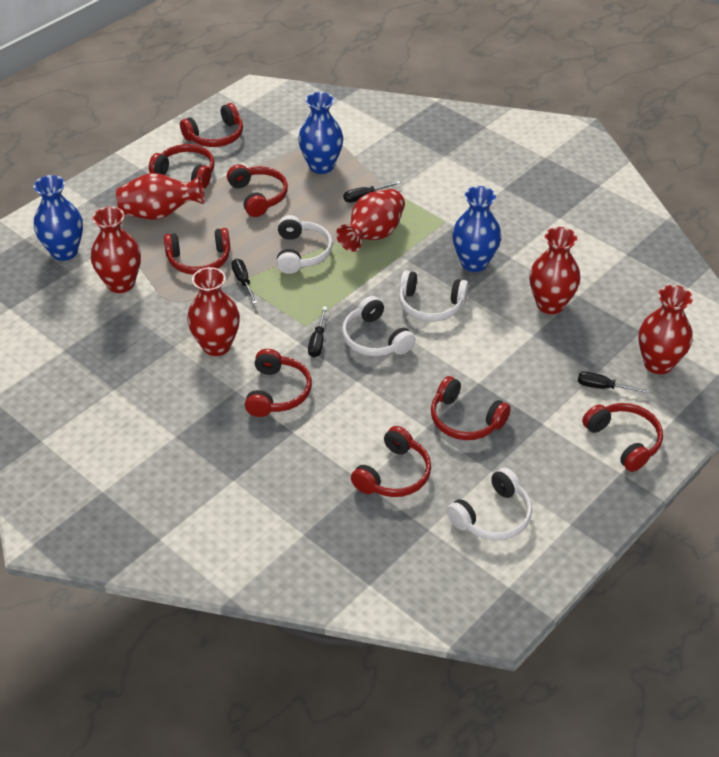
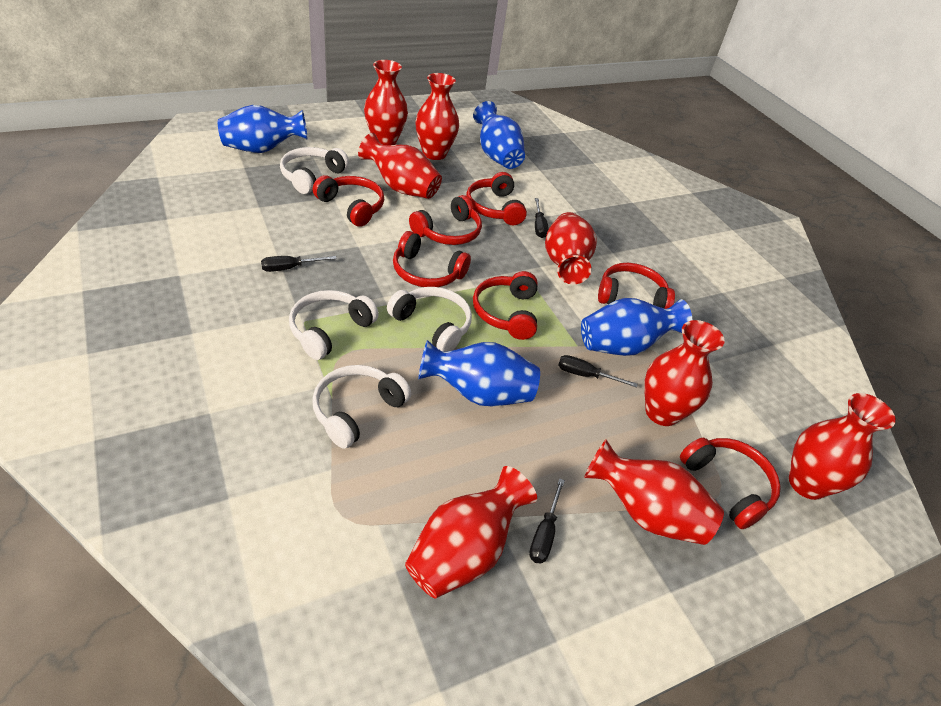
blue vase: 3 -> 4
red headphones: 8 -> 7
red vase: 6 -> 8

